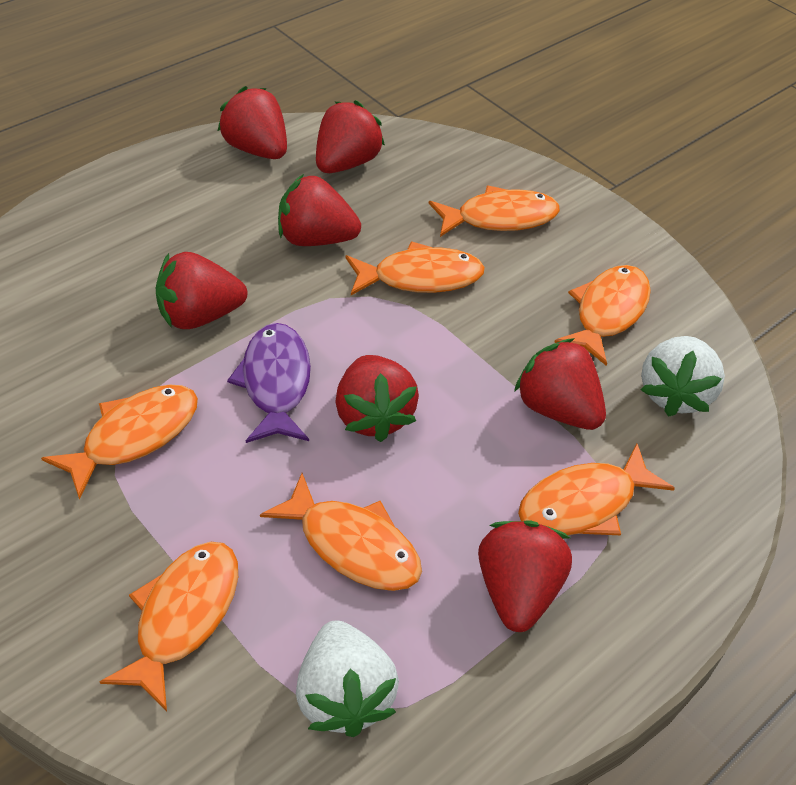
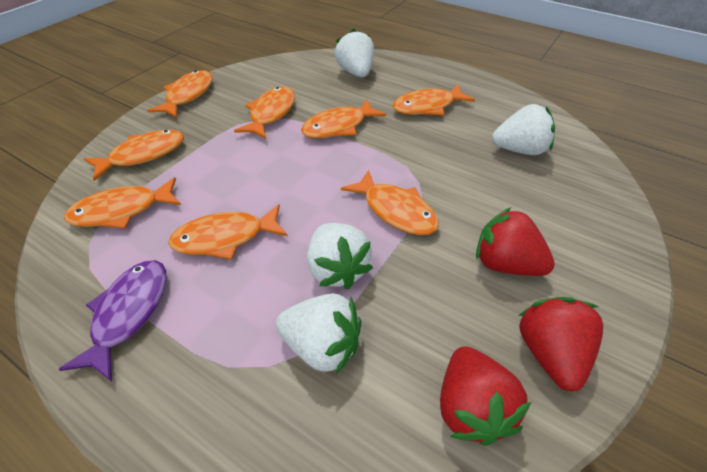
orange fish: 7 -> 8
red strawberry: 7 -> 3
white strawberry: 2 -> 4

